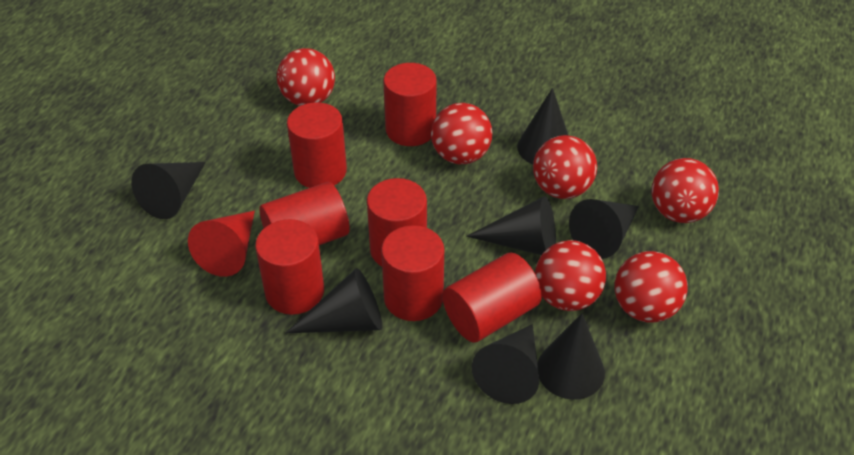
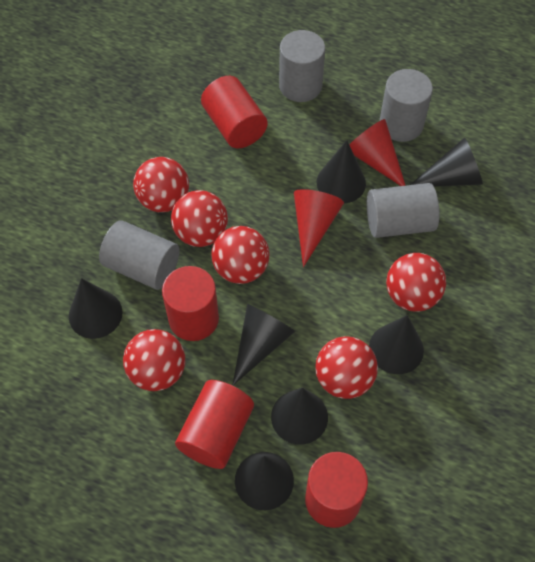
grey cylinder: 0 -> 4
red cone: 1 -> 2
red cylinder: 7 -> 4

